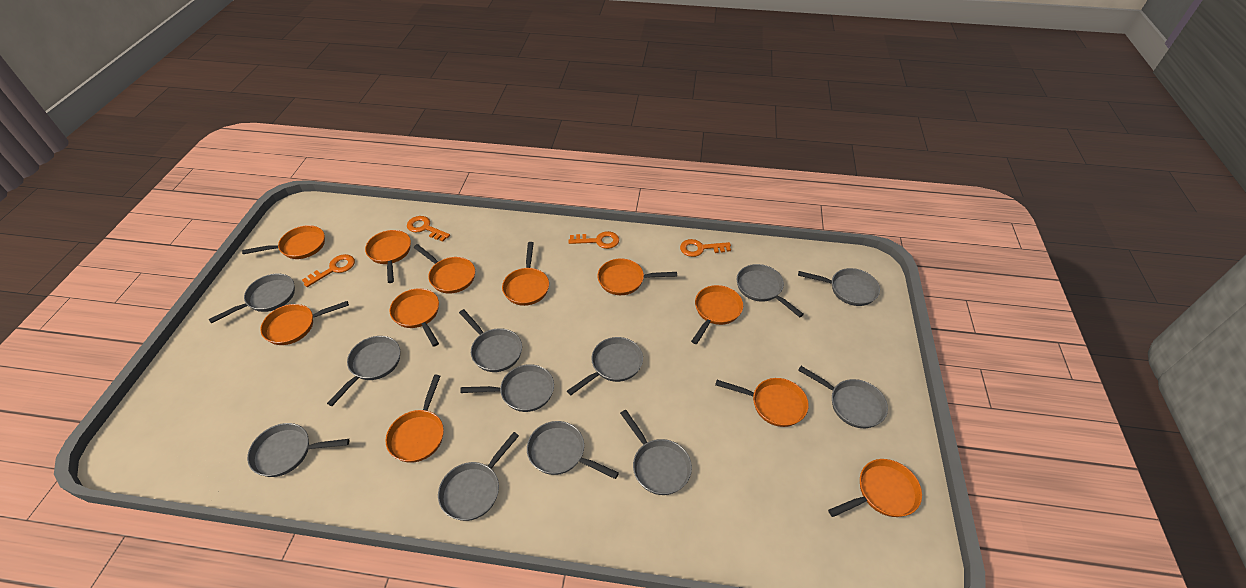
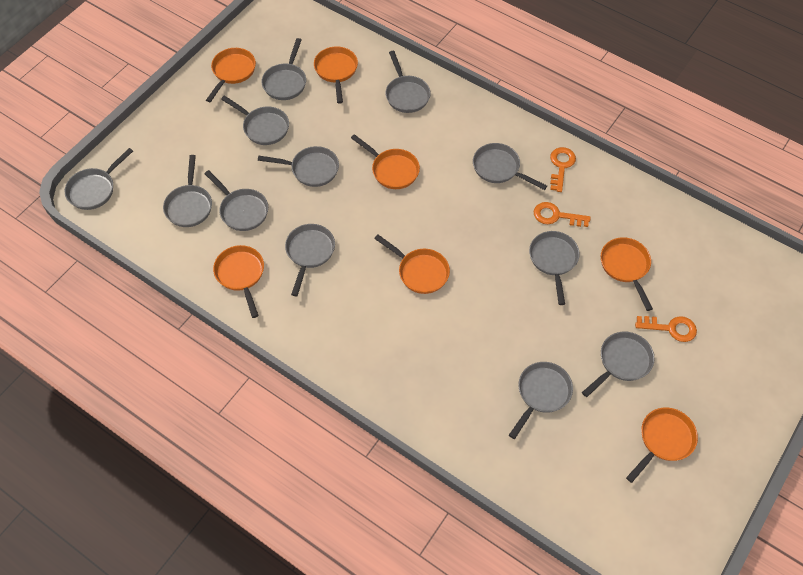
orange key: 4 -> 3
orange pan: 11 -> 7

